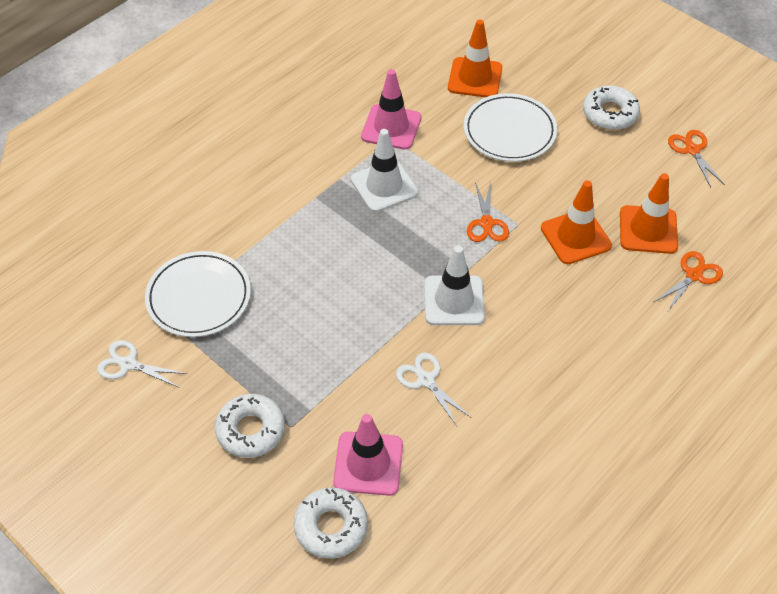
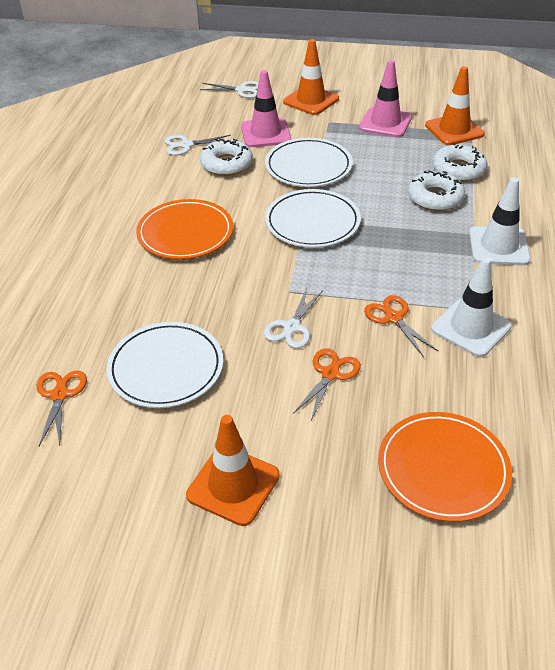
orange plate: 0 -> 2
white plate: 2 -> 3
white scissors: 2 -> 3

